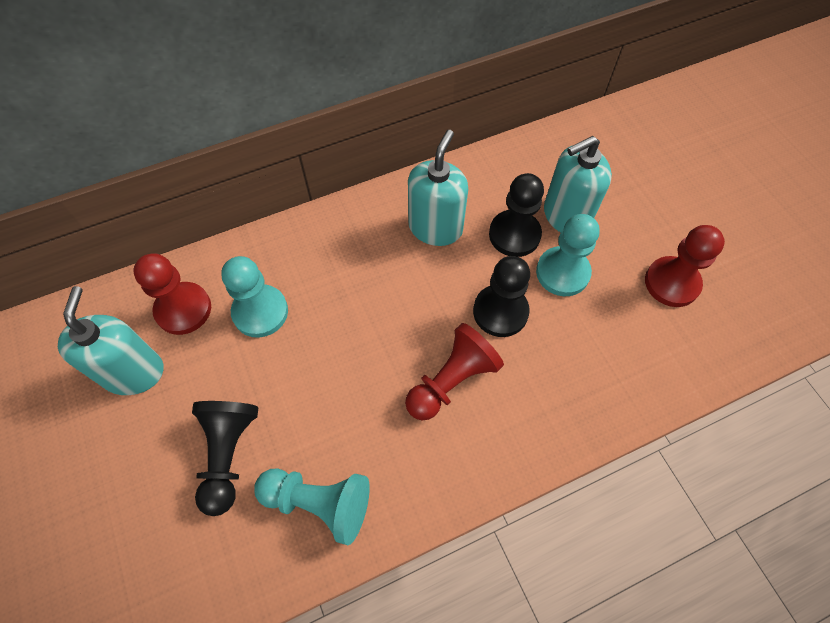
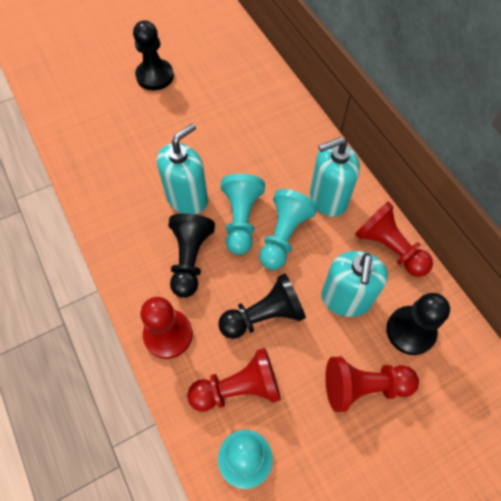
black pawn: 3 -> 4
red pawn: 3 -> 4

